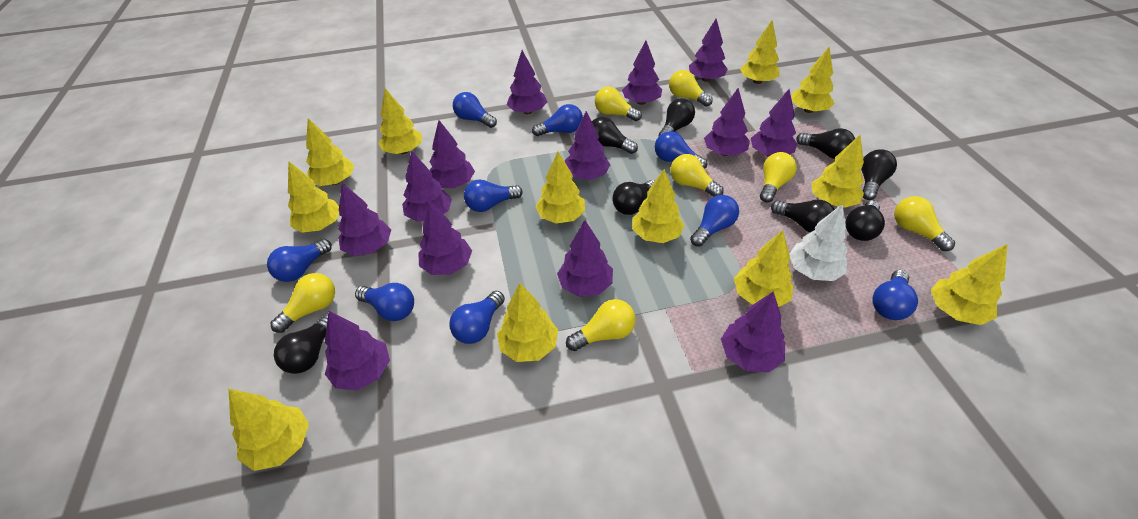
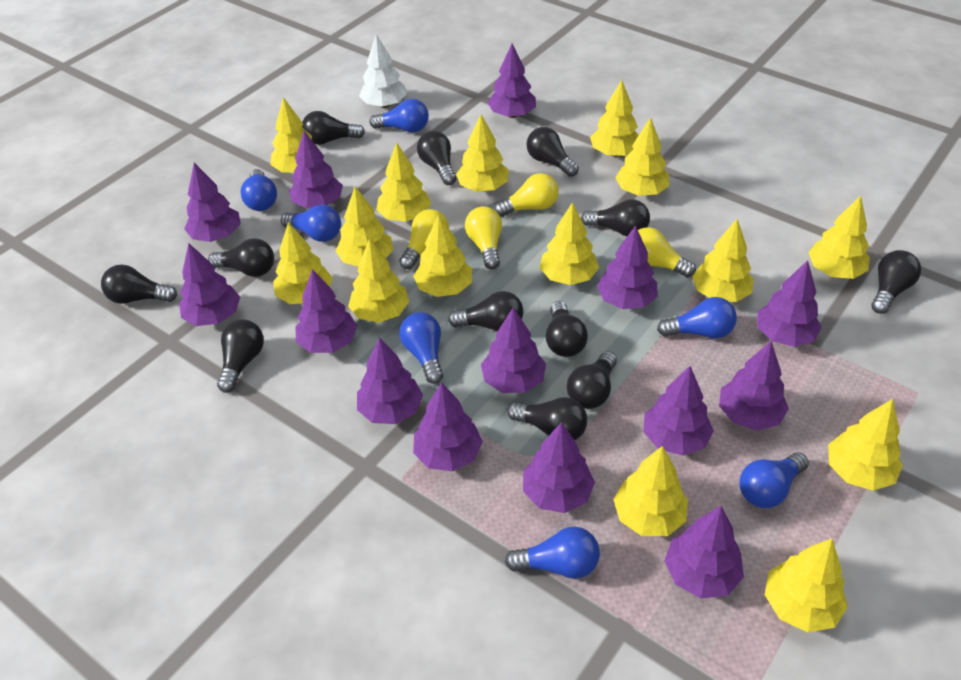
black light bulb: 8 -> 12
blue light bulb: 9 -> 7
purple tree: 13 -> 14
yellow light bulb: 7 -> 4
yellow tree: 12 -> 15

